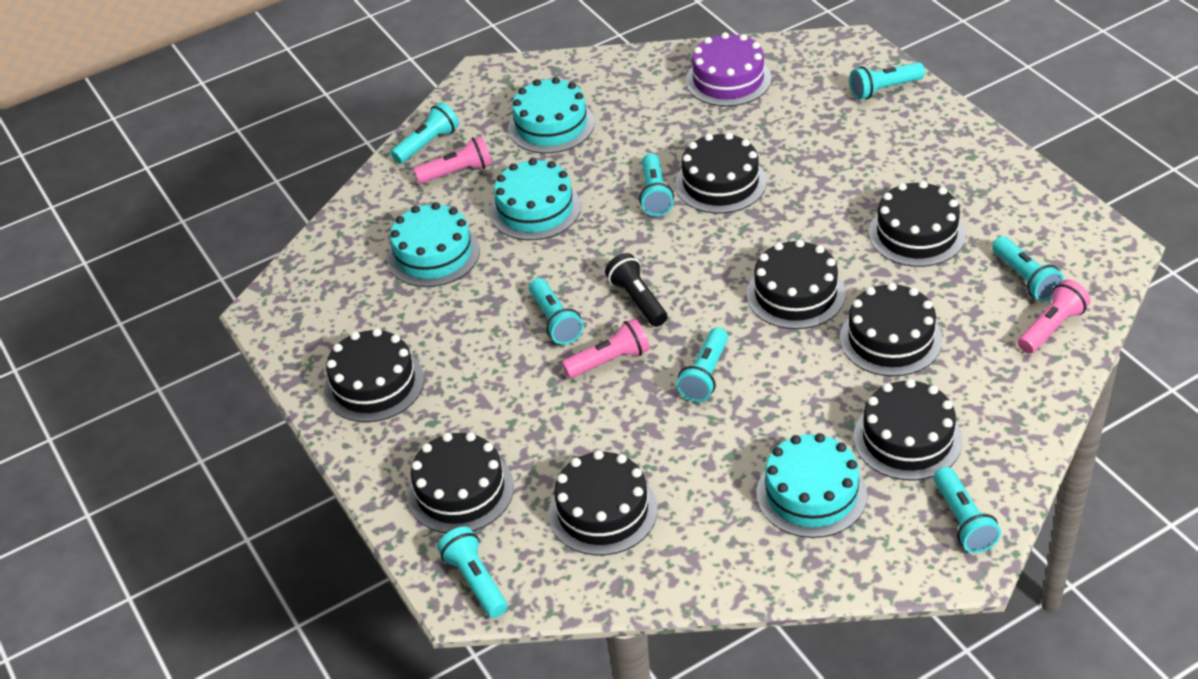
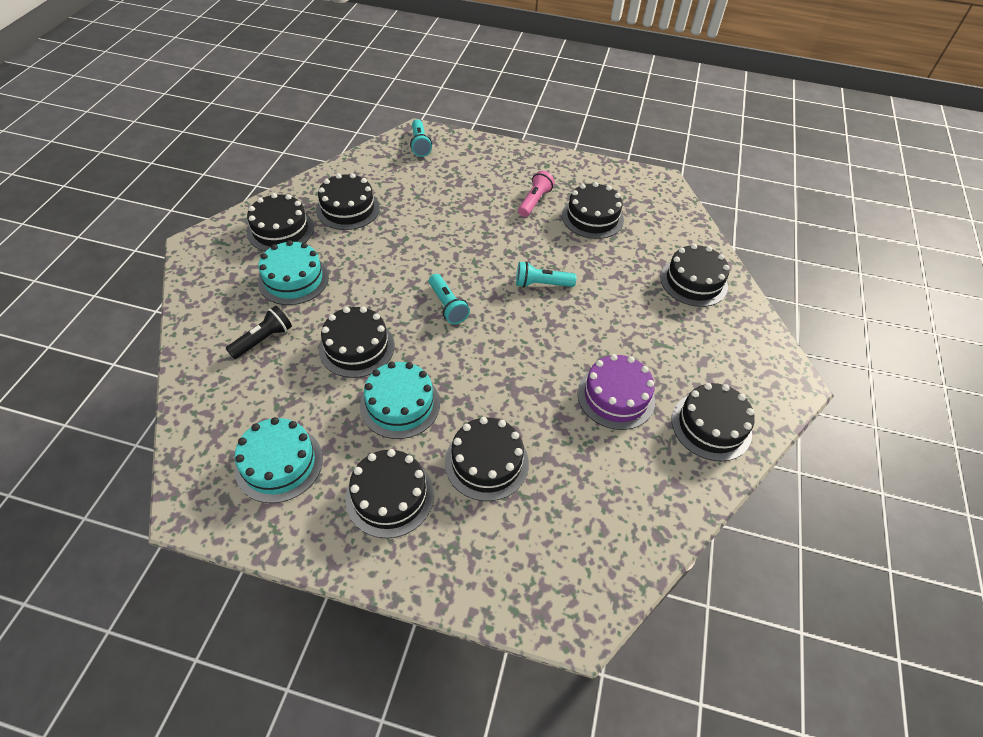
pink flashlight: 3 -> 1
turquoise cake: 4 -> 3
turquoise flashlight: 8 -> 3

